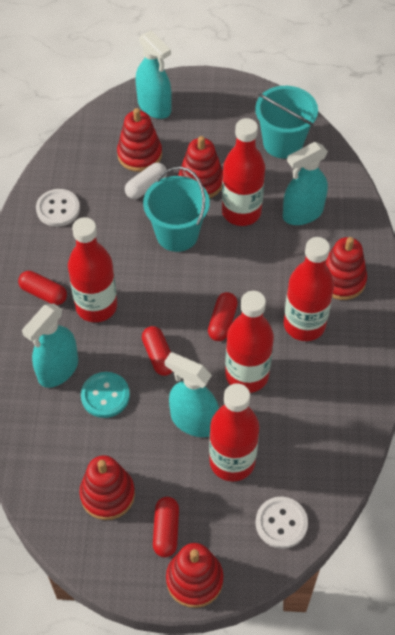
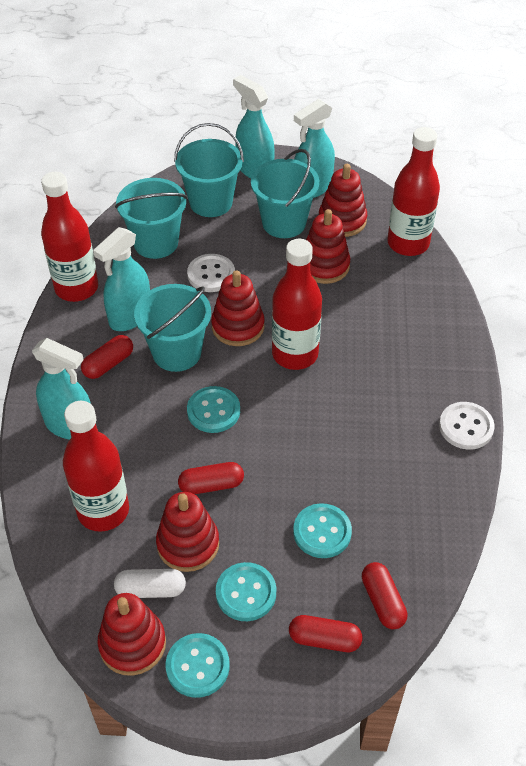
red bottle: 5 -> 4
turquoise bucket: 2 -> 4
turquoise button: 1 -> 4

